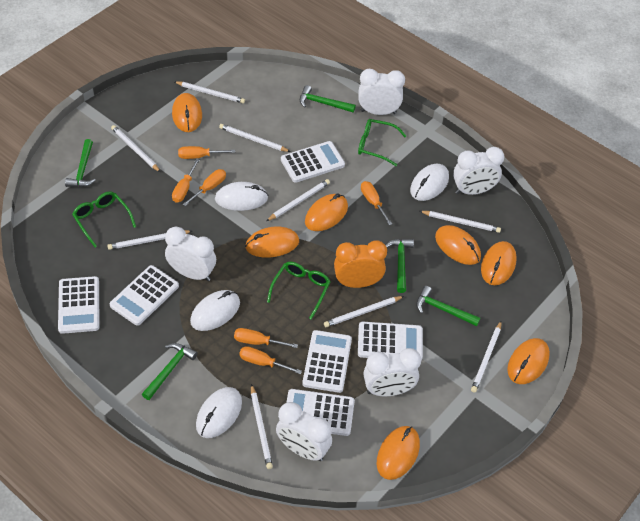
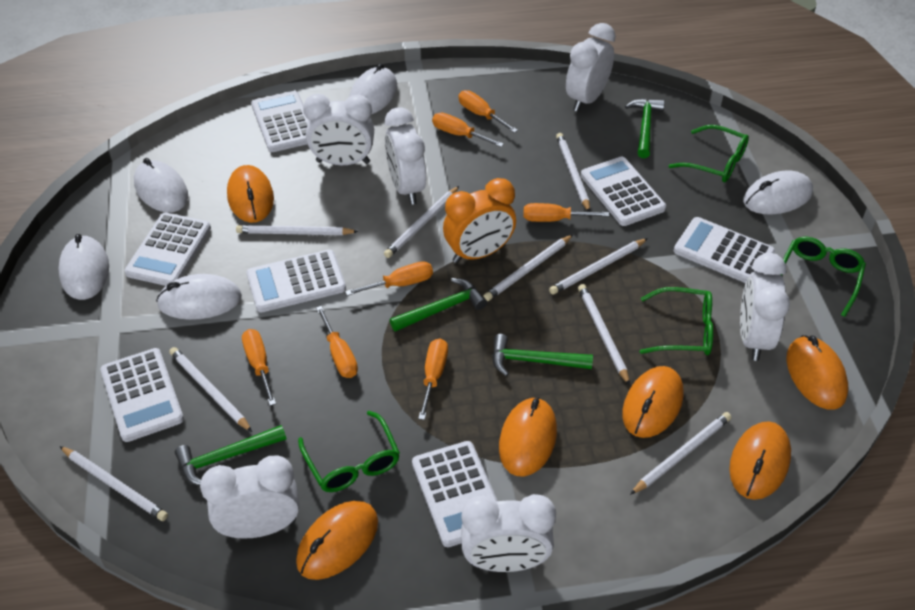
green glasses: 3 -> 4
green hammer: 5 -> 4
orange mouse: 7 -> 6
orange screwdriver: 6 -> 7
white calculator: 6 -> 7
white clock: 5 -> 6
white mouse: 4 -> 5

